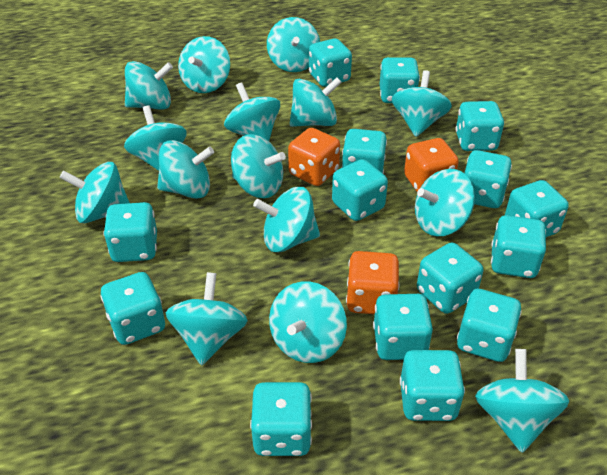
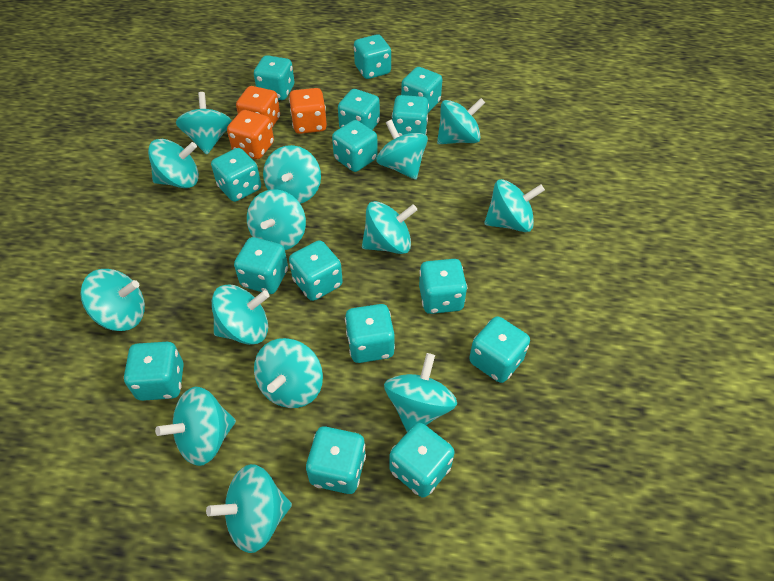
turquoise spinning top: 15 -> 14

